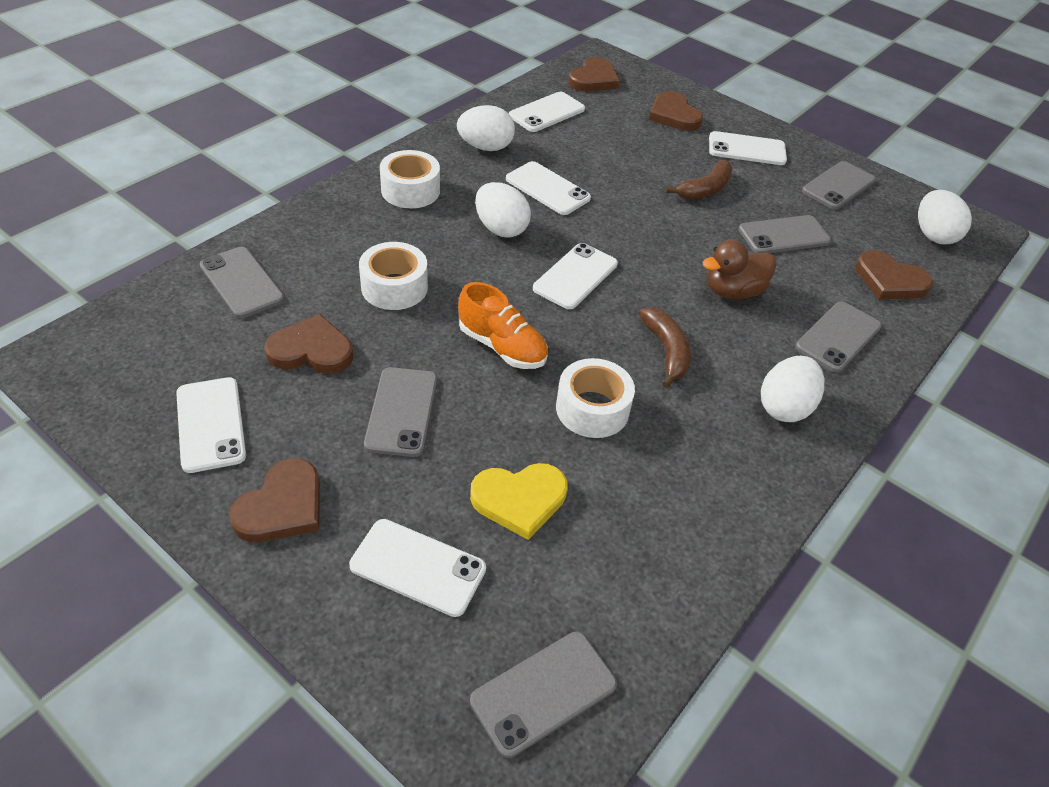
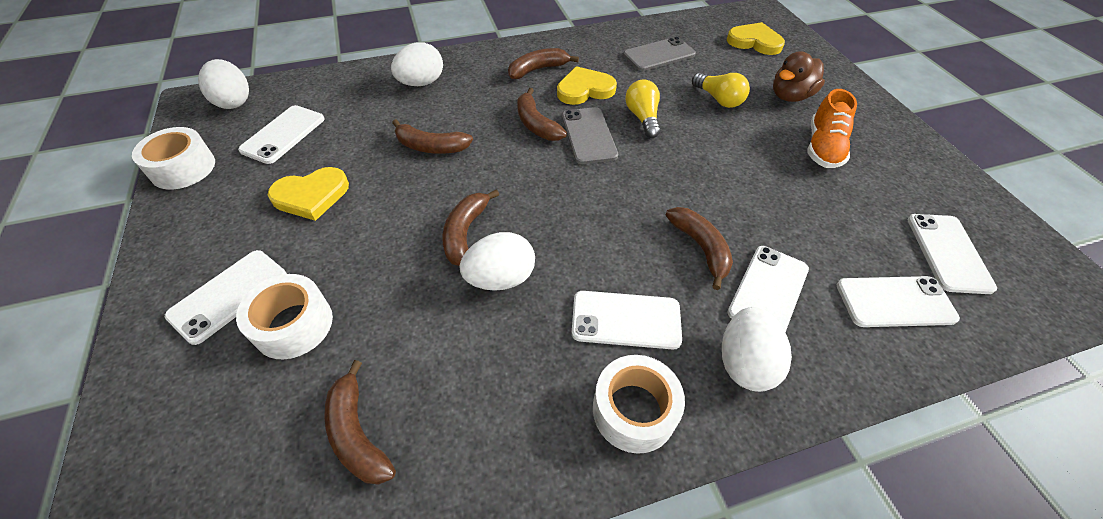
brown banana: 2 -> 6
brown heart: 5 -> 0
grey phone: 6 -> 2
yellow heart: 1 -> 3
yellow light bulb: 0 -> 2

